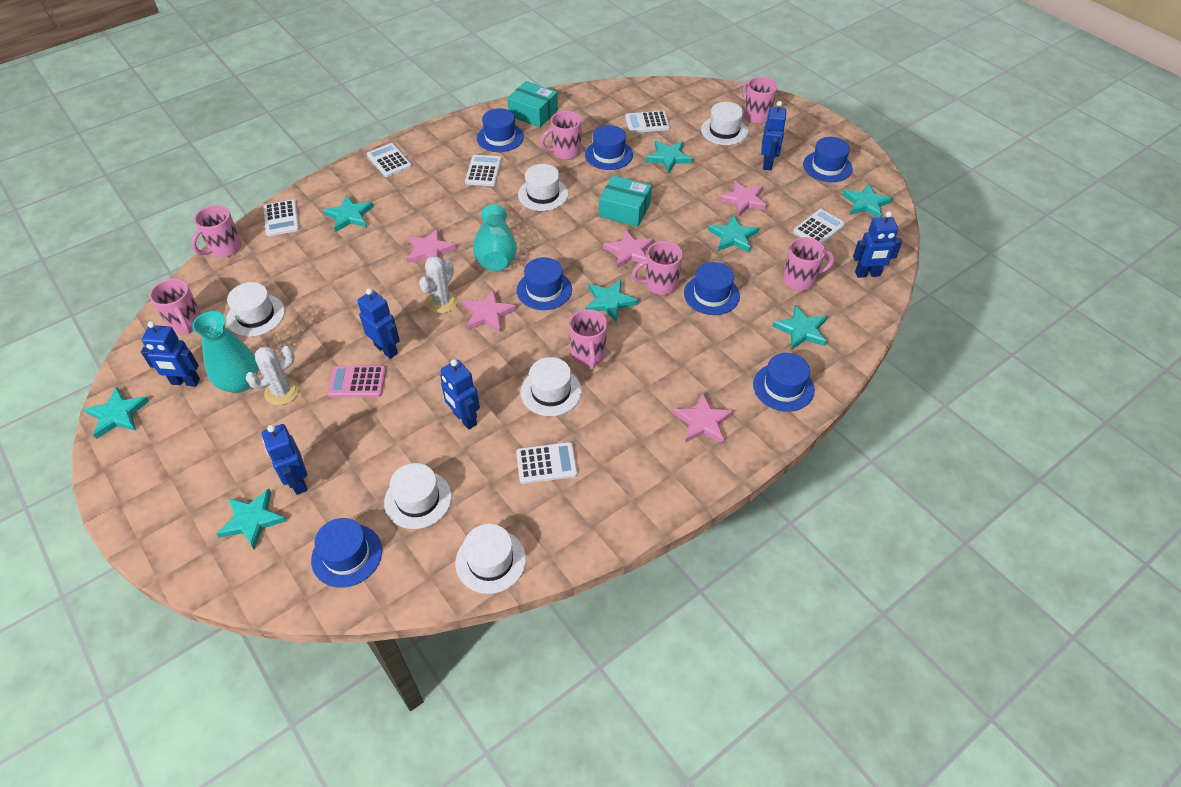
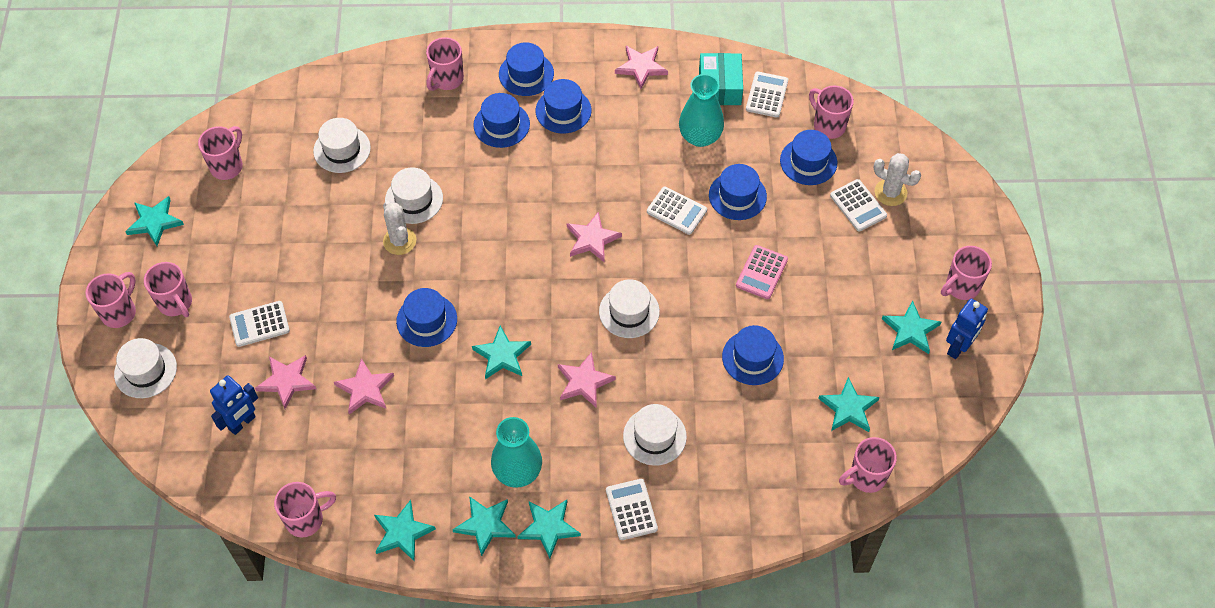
blue robot: 6 -> 2
pink mug: 7 -> 8
turquoise box: 2 -> 1
turquoise star: 8 -> 7
white calculator: 6 -> 5
white hat: 6 -> 5

